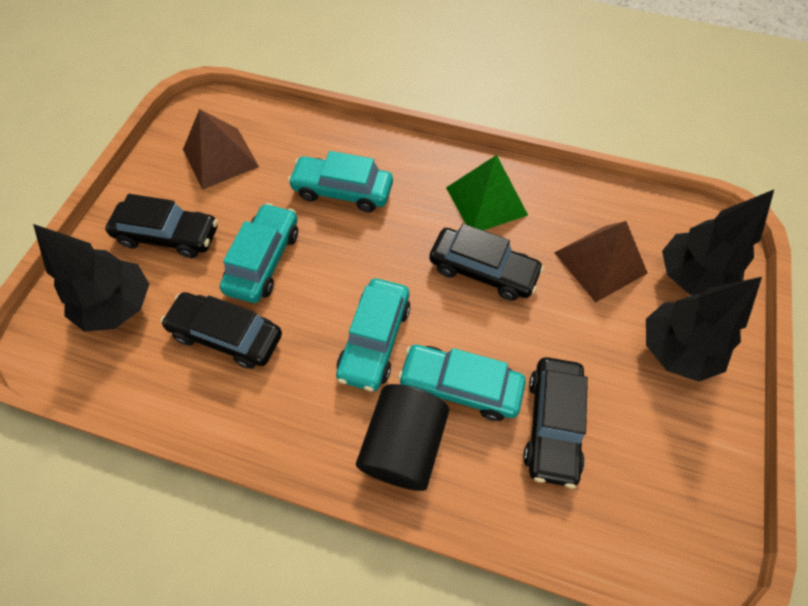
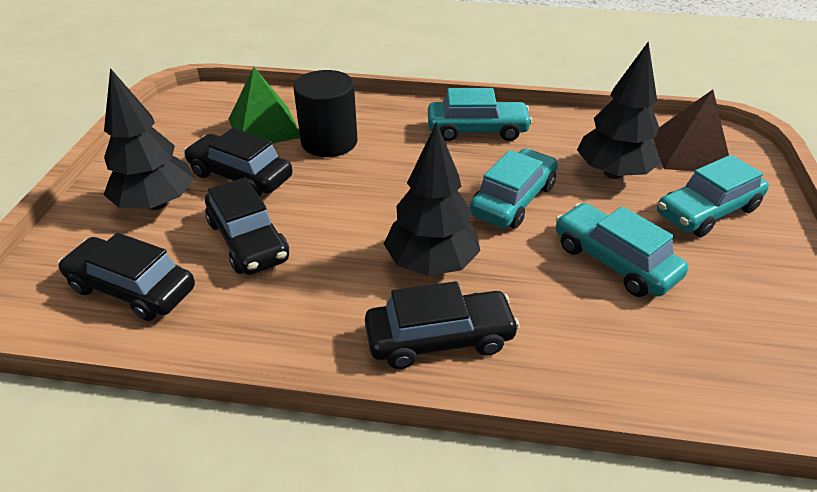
brown pyramid: 2 -> 1

